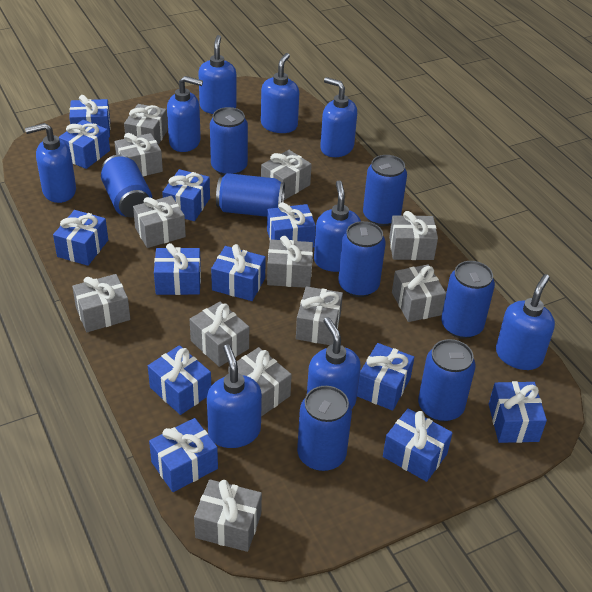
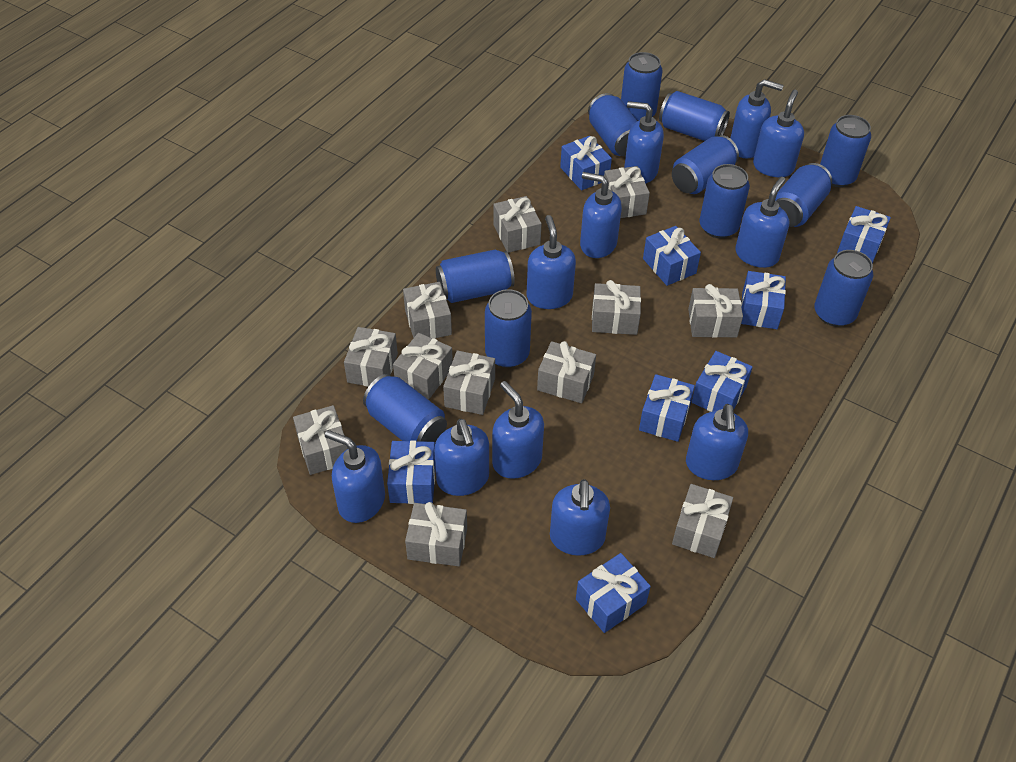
blue can: 8 -> 11
blue gift: 12 -> 8
blue soap dispenser: 9 -> 11

